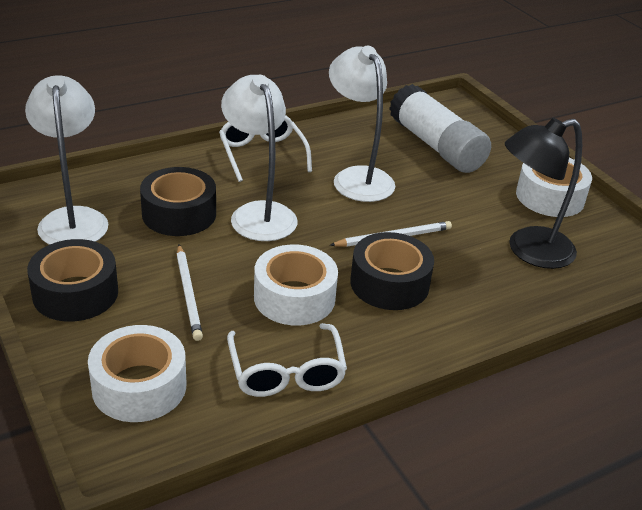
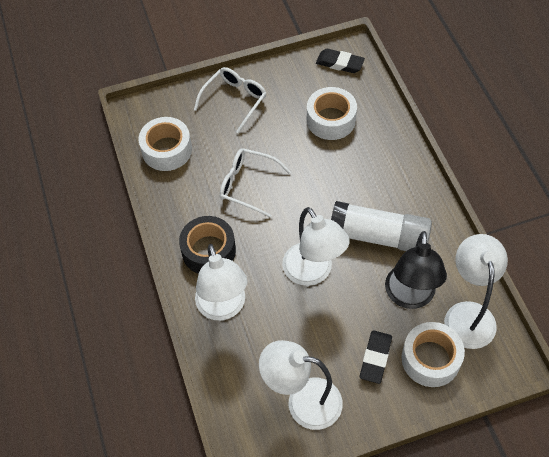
black eraser: 0 -> 2
black tape: 3 -> 1
white lamp: 3 -> 4
white pencil: 2 -> 0

